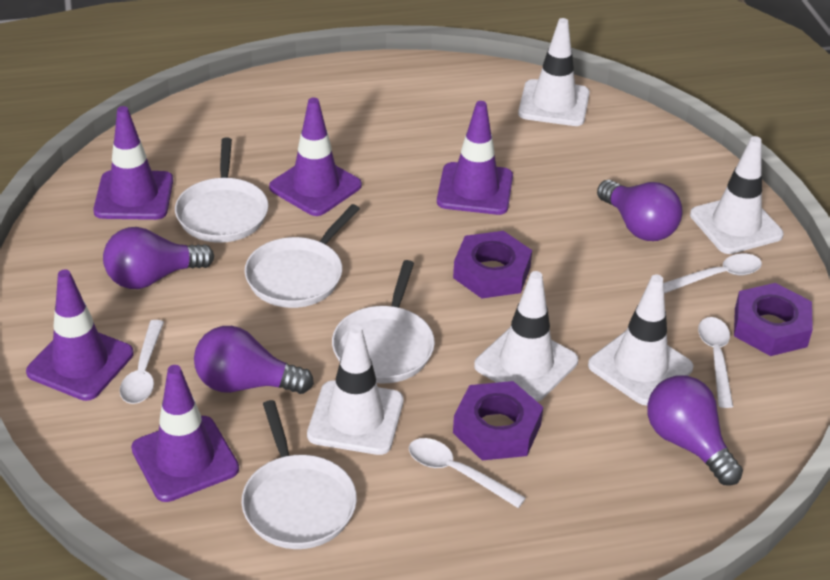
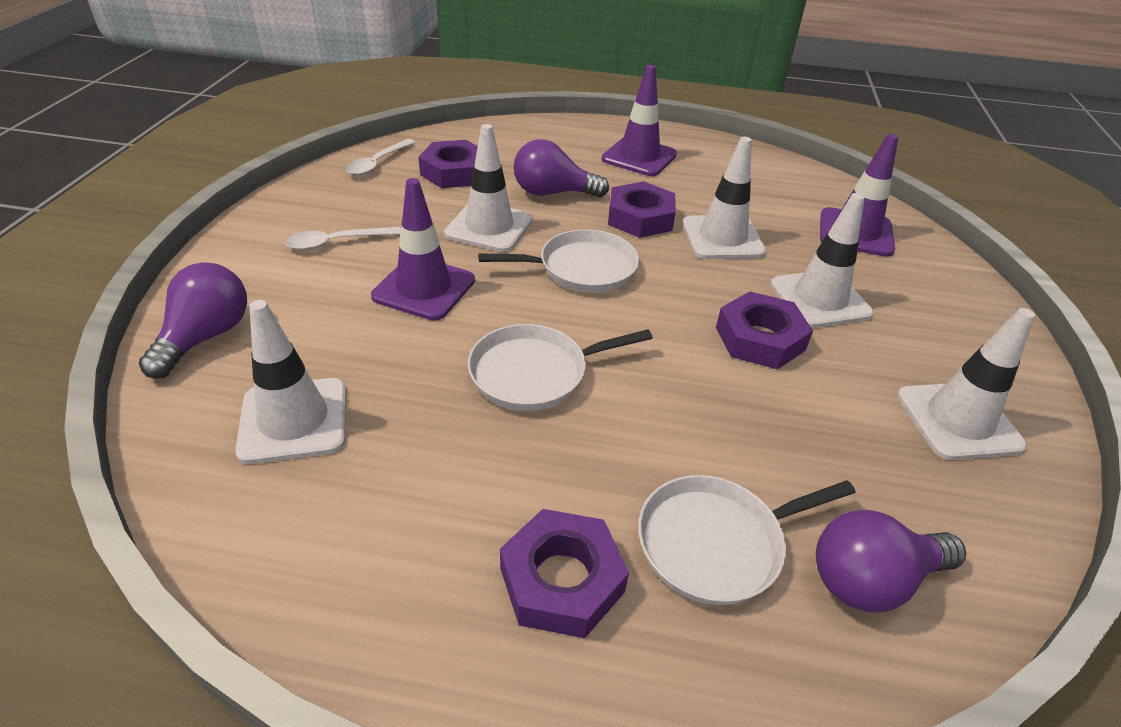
purple light bulb: 4 -> 3
purple nut: 3 -> 4
purple traffic cone: 5 -> 3
white pan: 4 -> 3
white spoon: 4 -> 2

